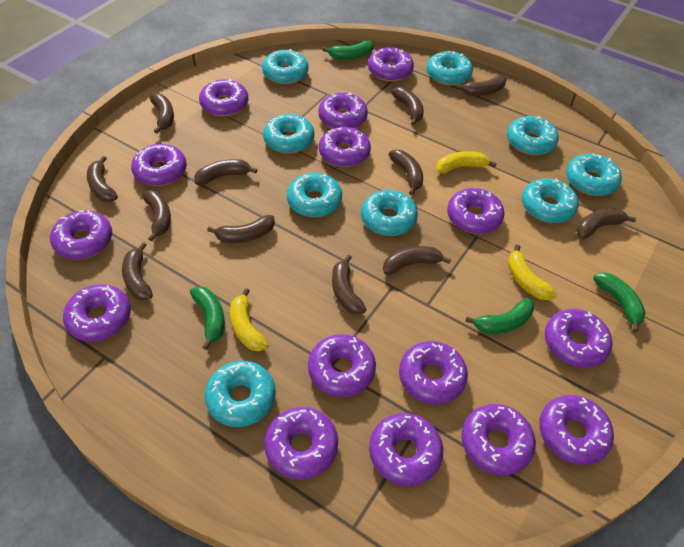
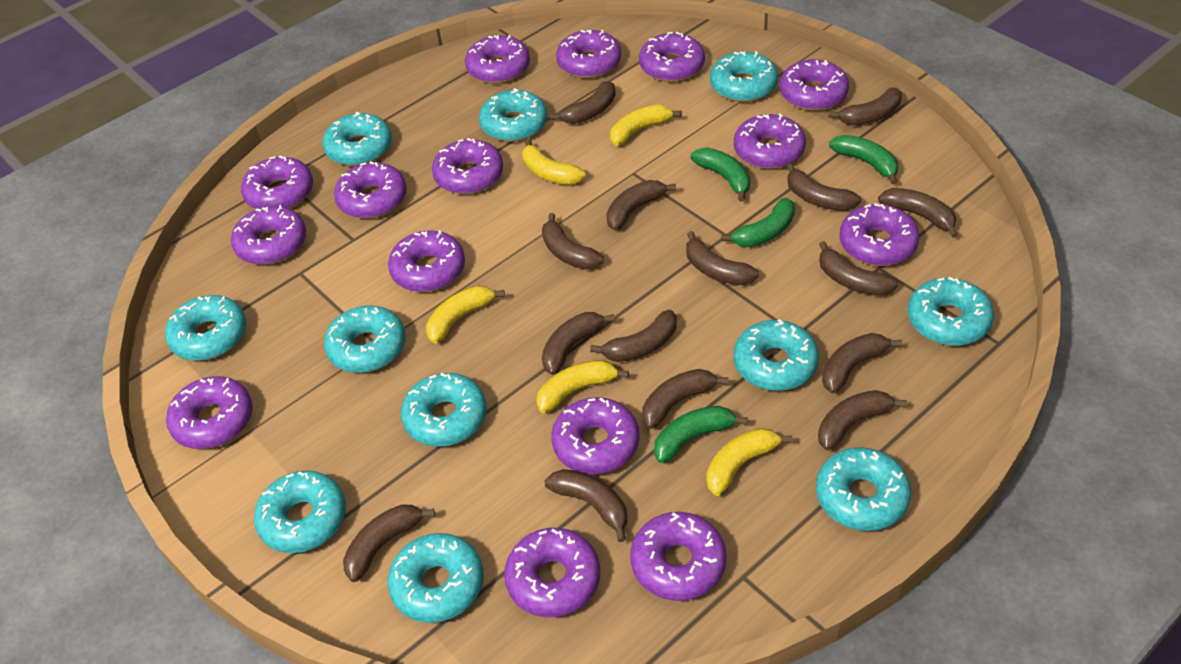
brown banana: 12 -> 15
turquoise donut: 9 -> 11
yellow banana: 3 -> 5

